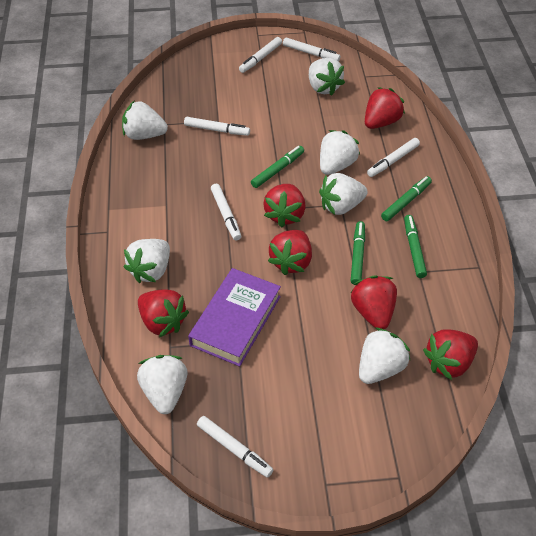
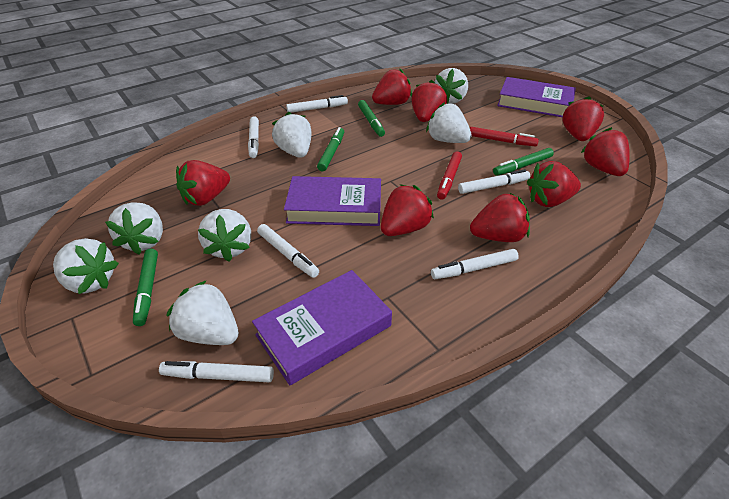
purple book: 1 -> 3
red marker: 0 -> 2
red strawberry: 6 -> 8

